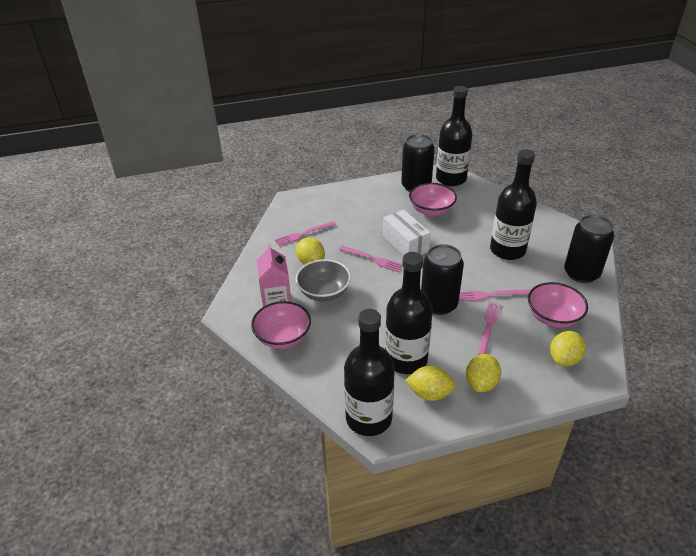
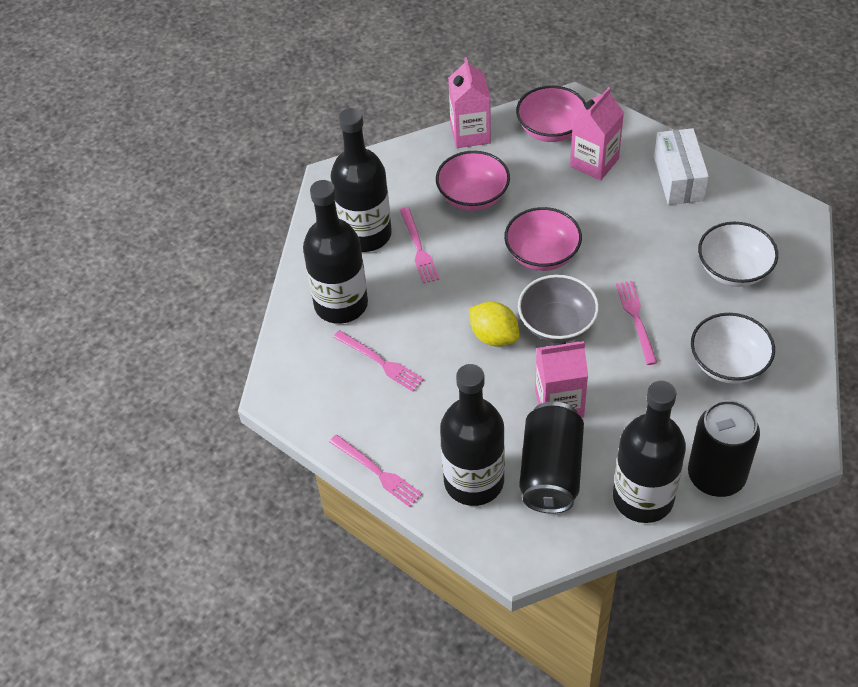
black can: 3 -> 2
pink carton: 1 -> 3
white bowl: 0 -> 2
yellow lemon: 4 -> 1

